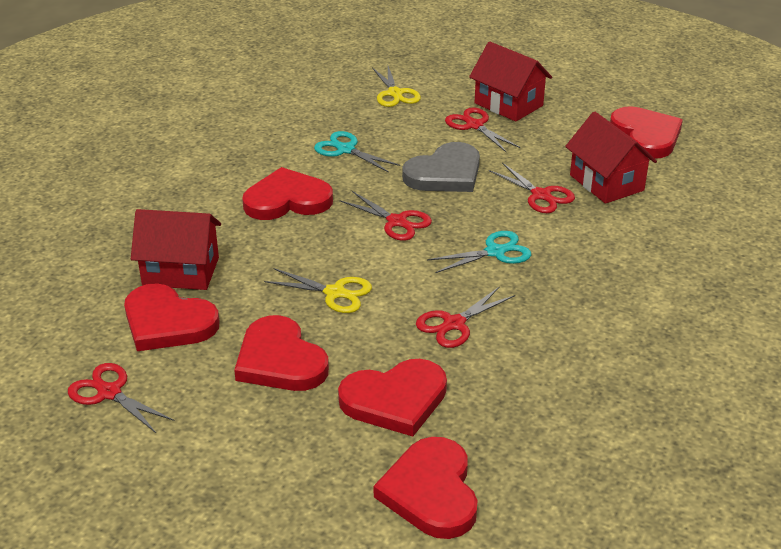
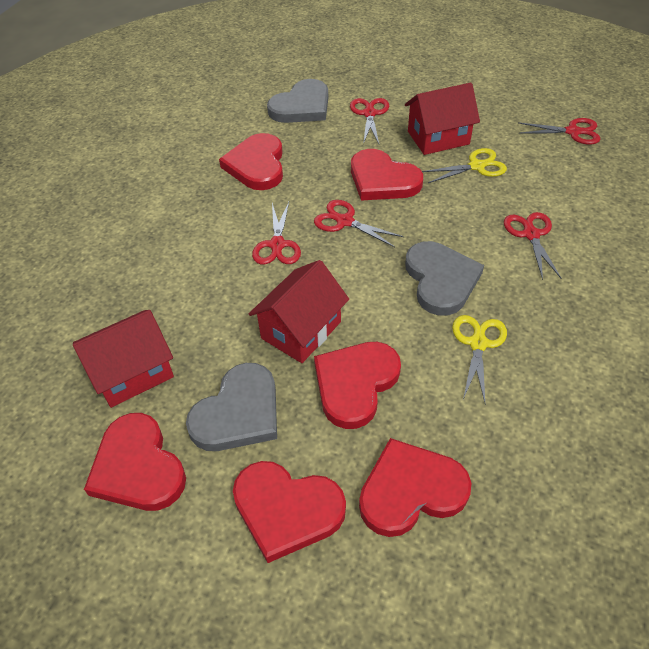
grey heart: 1 -> 3
turquoise scissors: 2 -> 0

